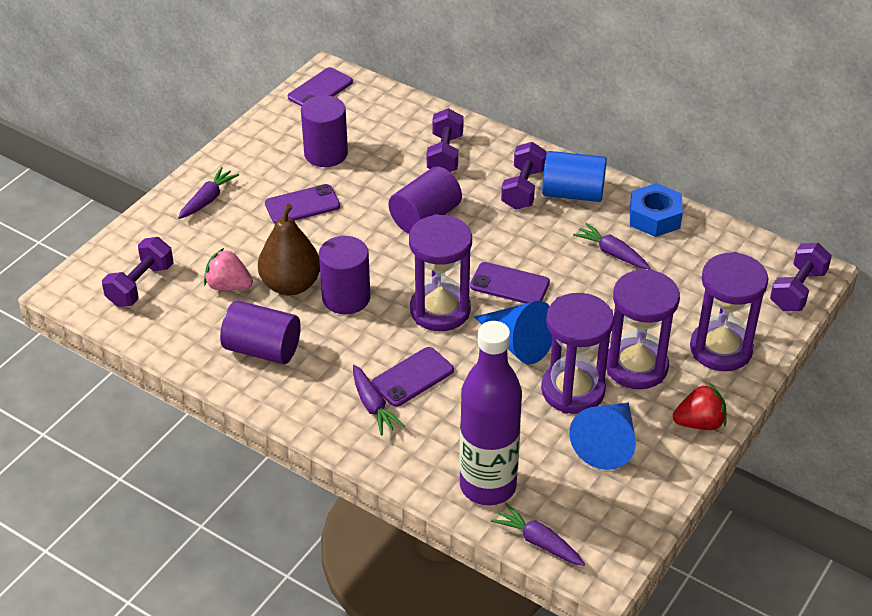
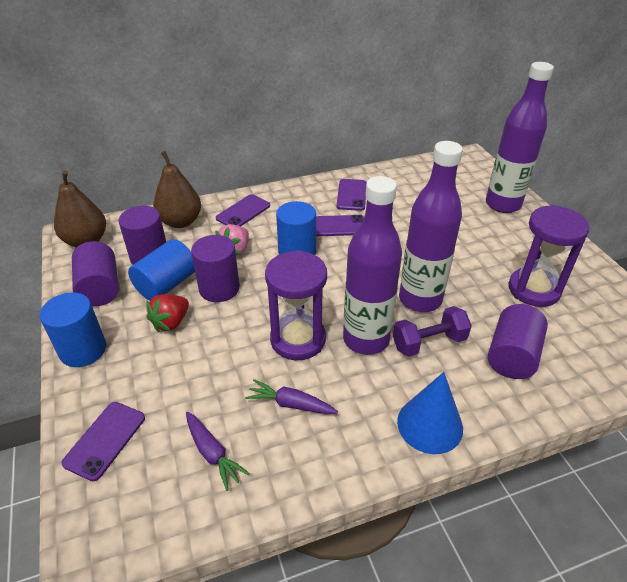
blue cone: 2 -> 1
blue cylinder: 1 -> 3
blue nut: 1 -> 0
brown pear: 1 -> 2
purple bottle: 1 -> 3
purple carrot: 4 -> 2
purple dumbbell: 4 -> 1
purple hourglass: 4 -> 2

